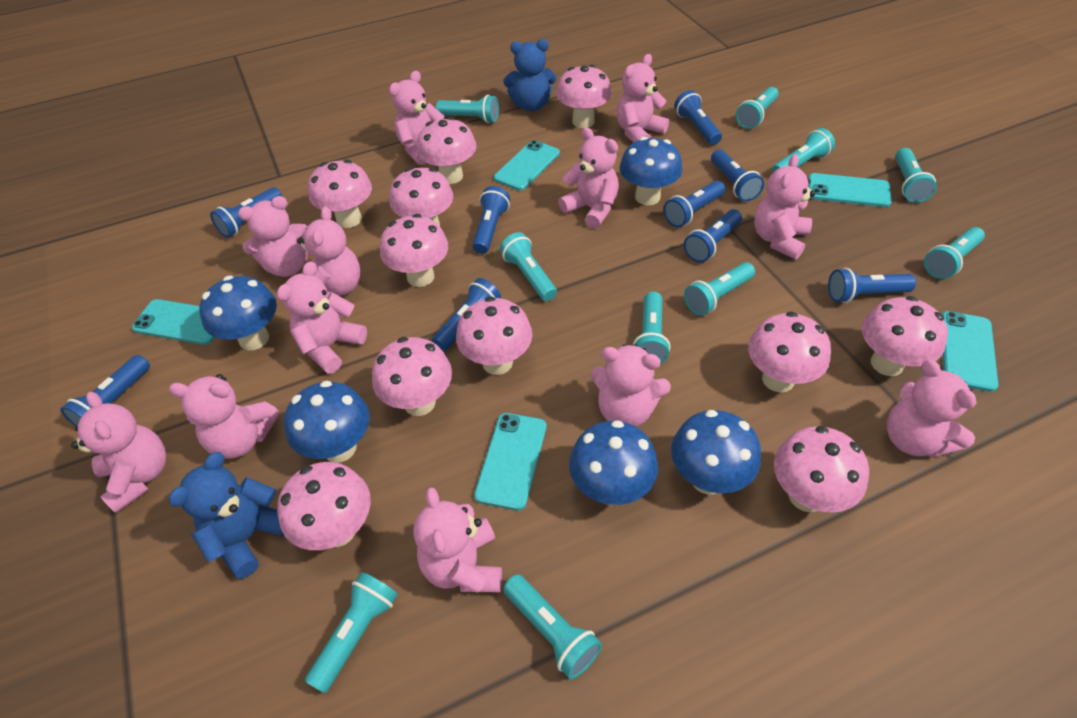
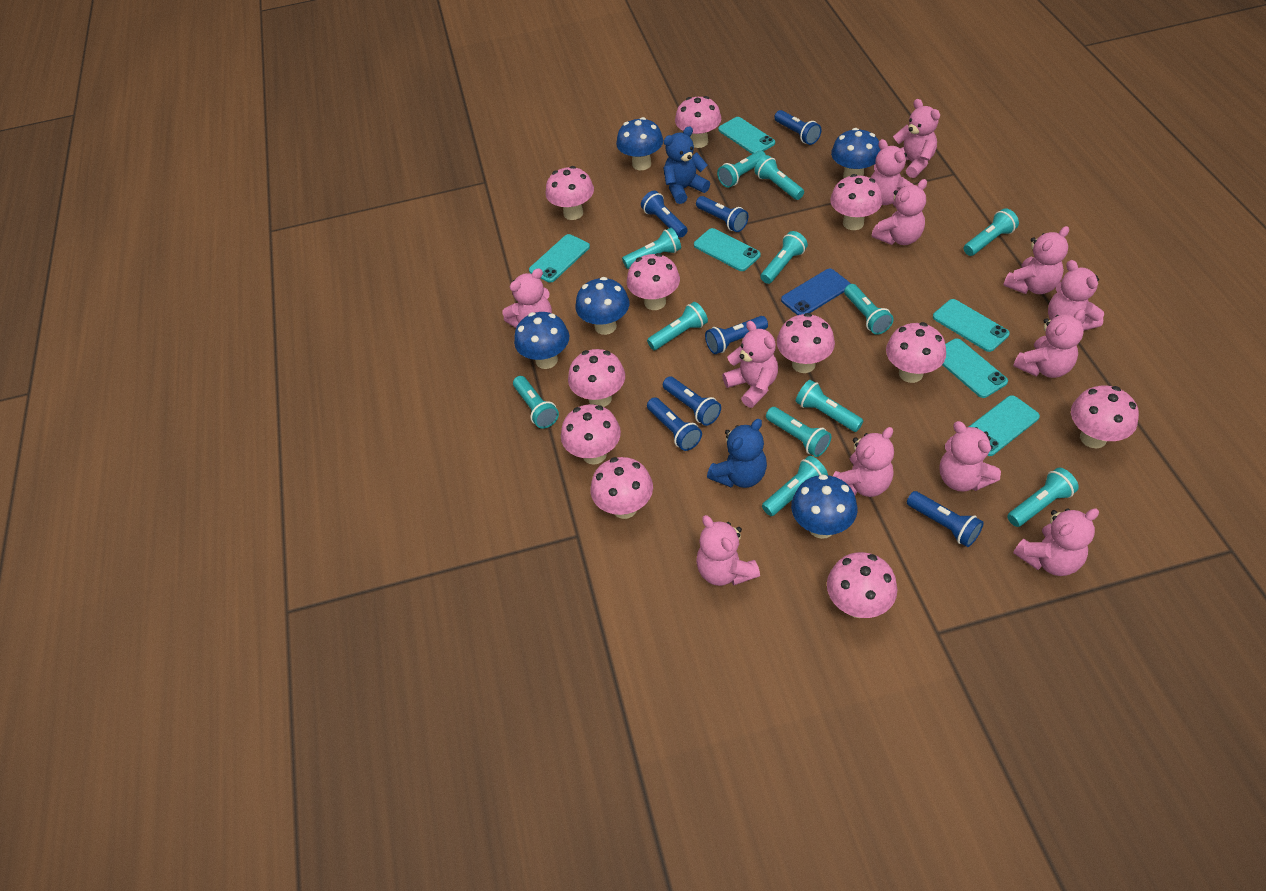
blue flashlight: 9 -> 7
blue phone: 0 -> 1
turquoise flashlight: 10 -> 12
turquoise phone: 5 -> 6

